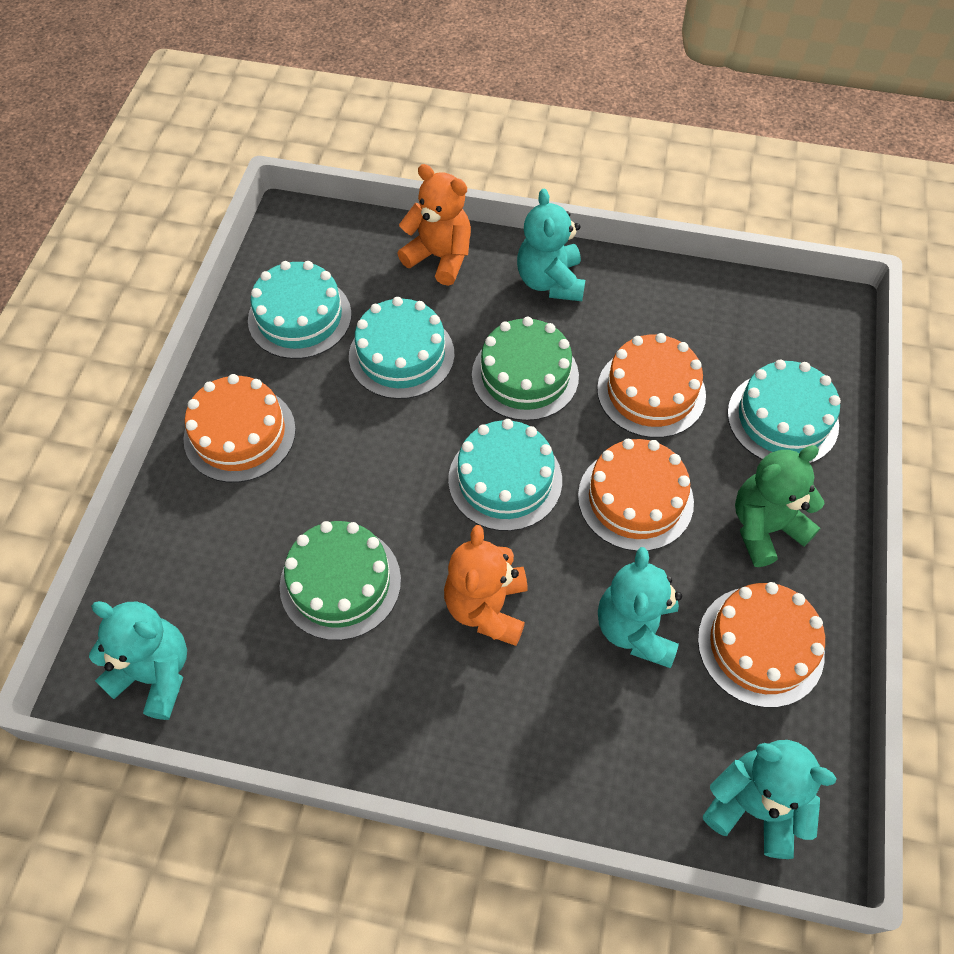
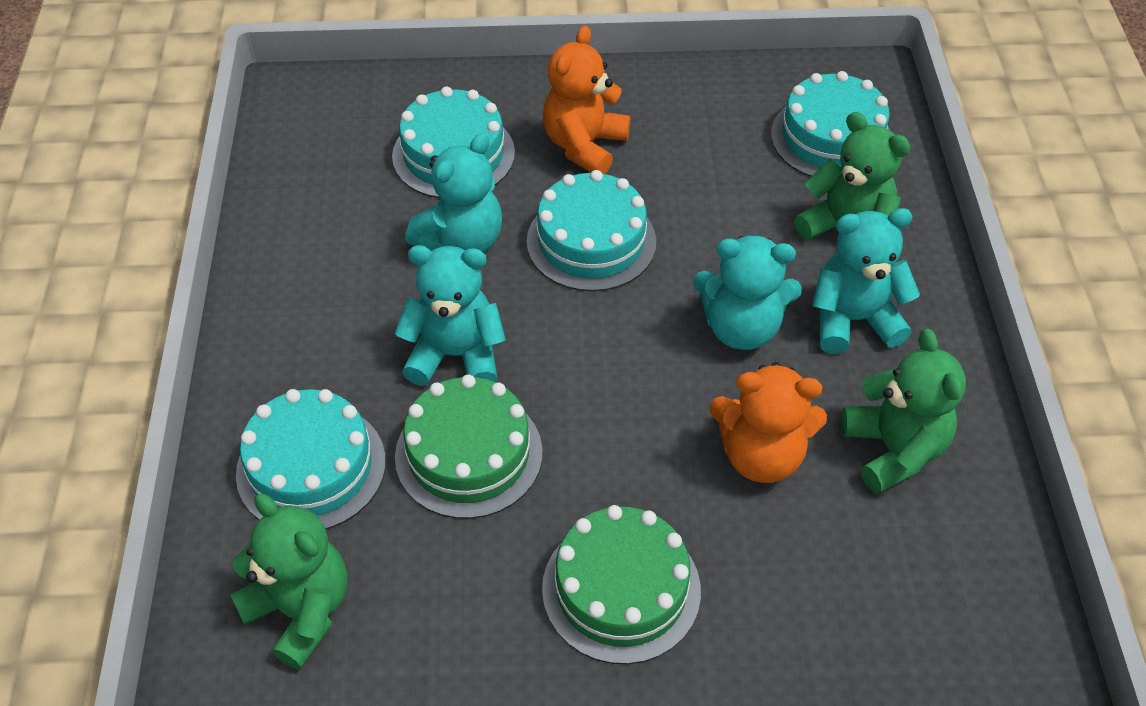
green teddy bear: 1 -> 3
orange cake: 4 -> 0

